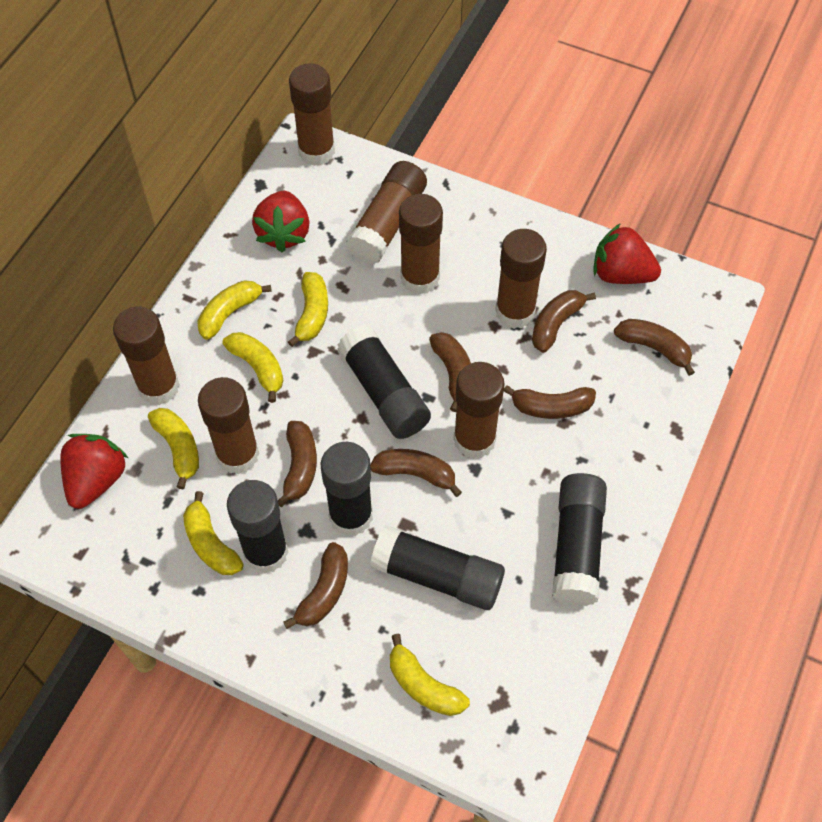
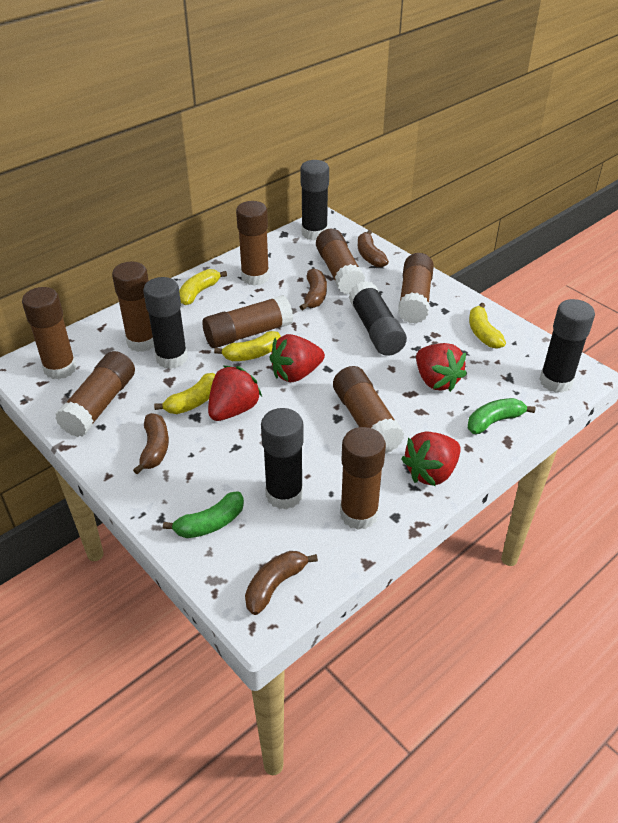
brown banana: 7 -> 4
brown glue stick: 7 -> 9
green banana: 0 -> 2
red strawberry: 3 -> 4
yellow banana: 6 -> 4

